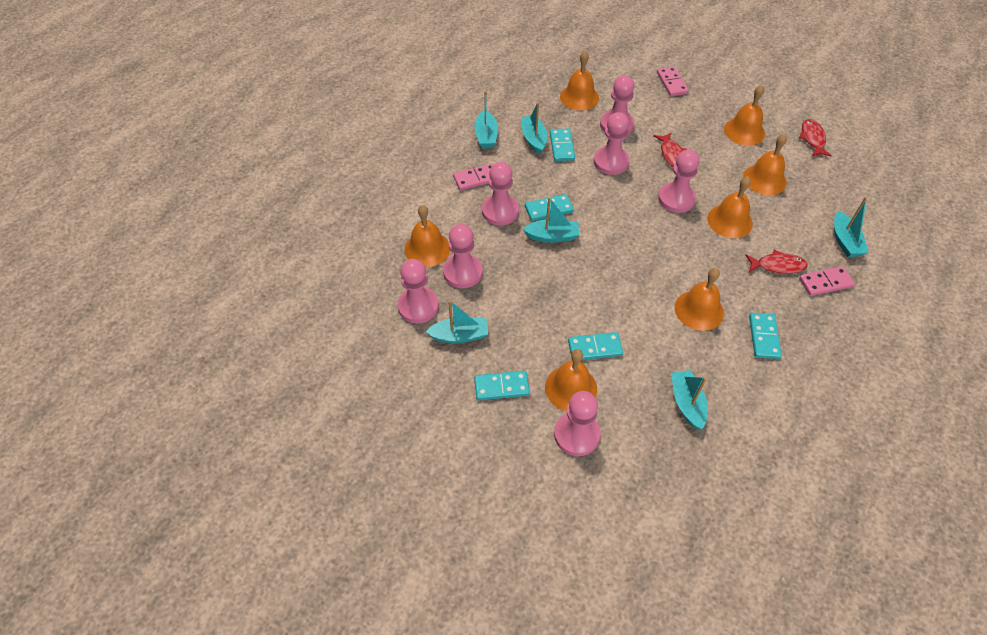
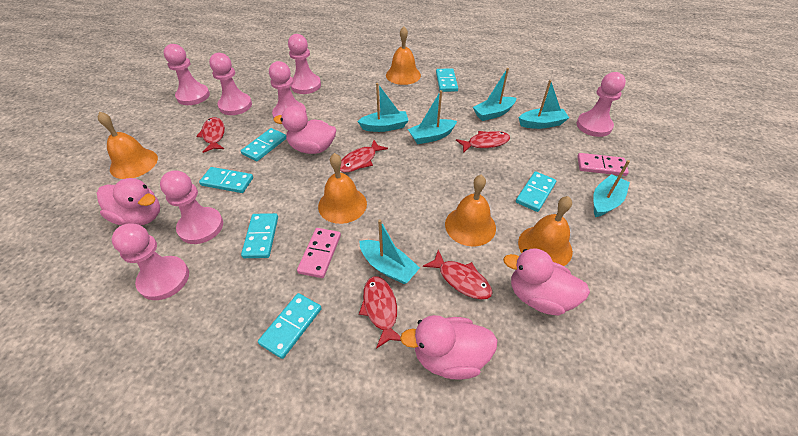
orange bell: 7 -> 5
pink domino: 3 -> 2
pink duck: 0 -> 4
red fish: 3 -> 5
turquoise domino: 5 -> 6

